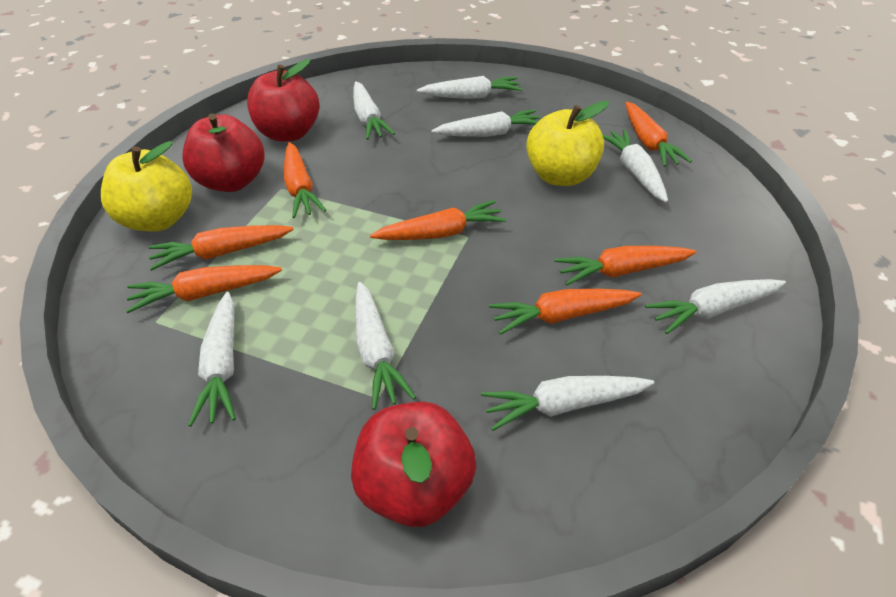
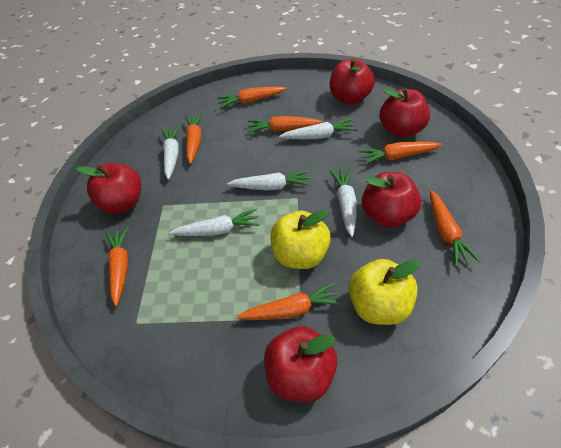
red apple: 3 -> 5
white carrot: 8 -> 5

